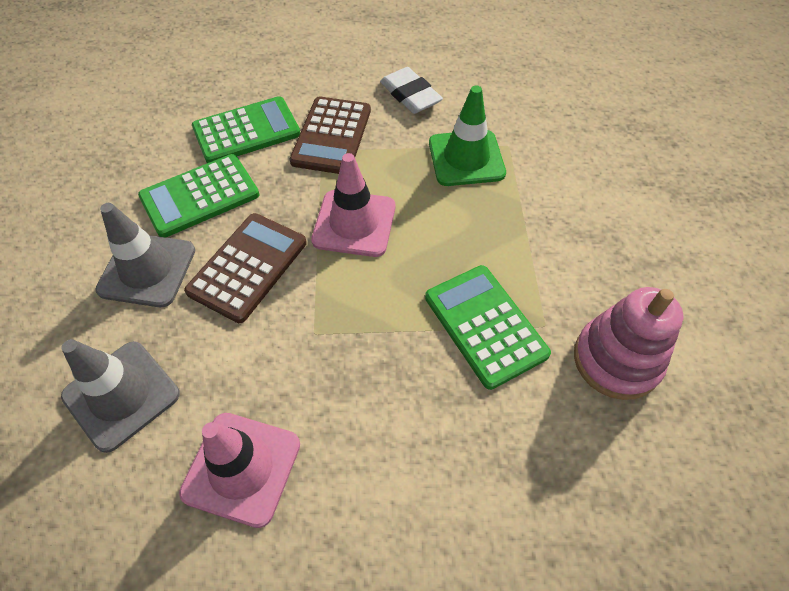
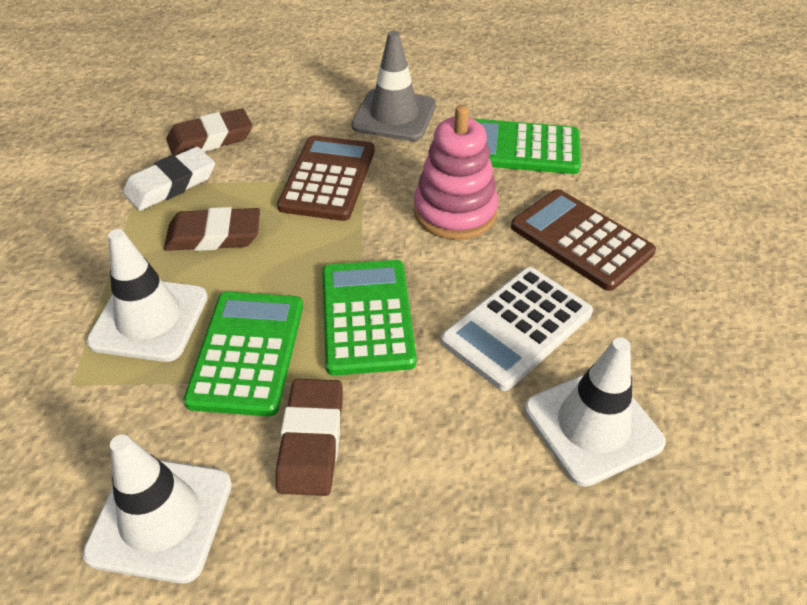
brown eraser: 0 -> 3
green traffic cone: 1 -> 0
grey traffic cone: 2 -> 1
pink traffic cone: 2 -> 0
white calculator: 0 -> 1
white traffic cone: 0 -> 3

